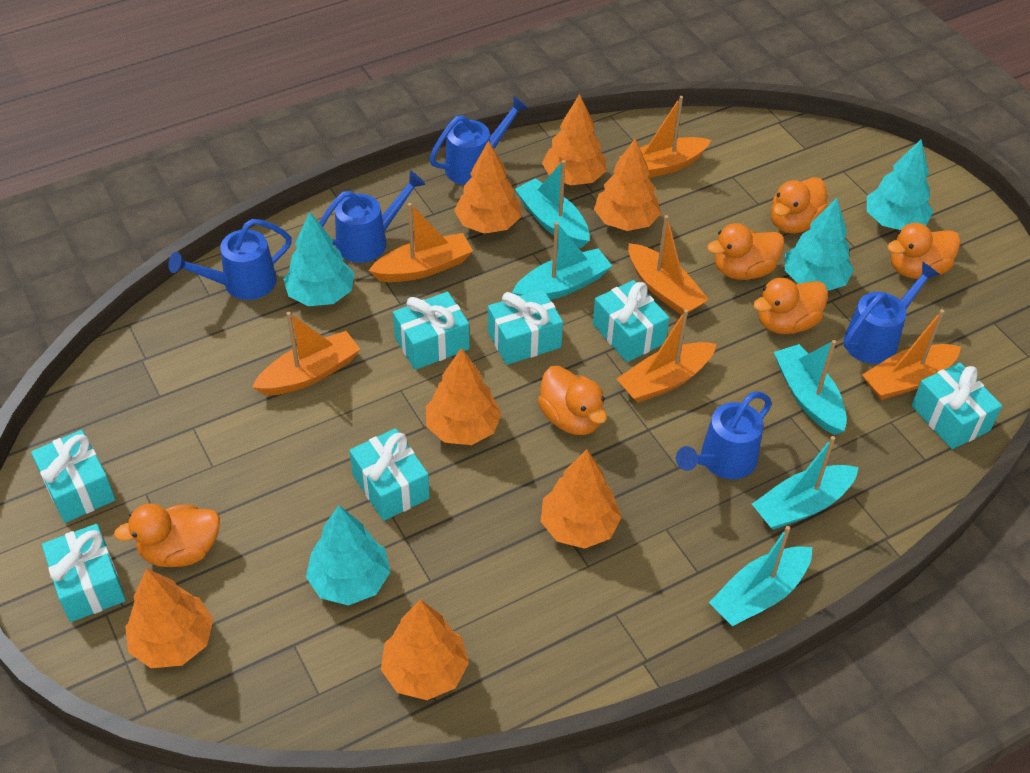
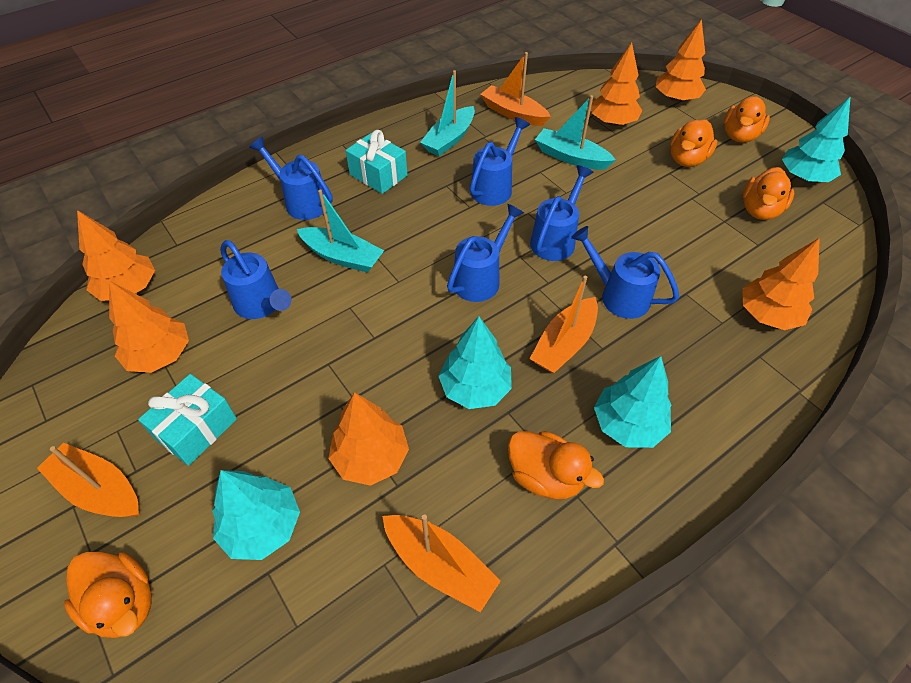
blue watering can: 5 -> 6
orange boat: 6 -> 4
orange duck: 6 -> 5
orange tree: 7 -> 6
turquoise boat: 5 -> 3
turquoise gift: 7 -> 2

